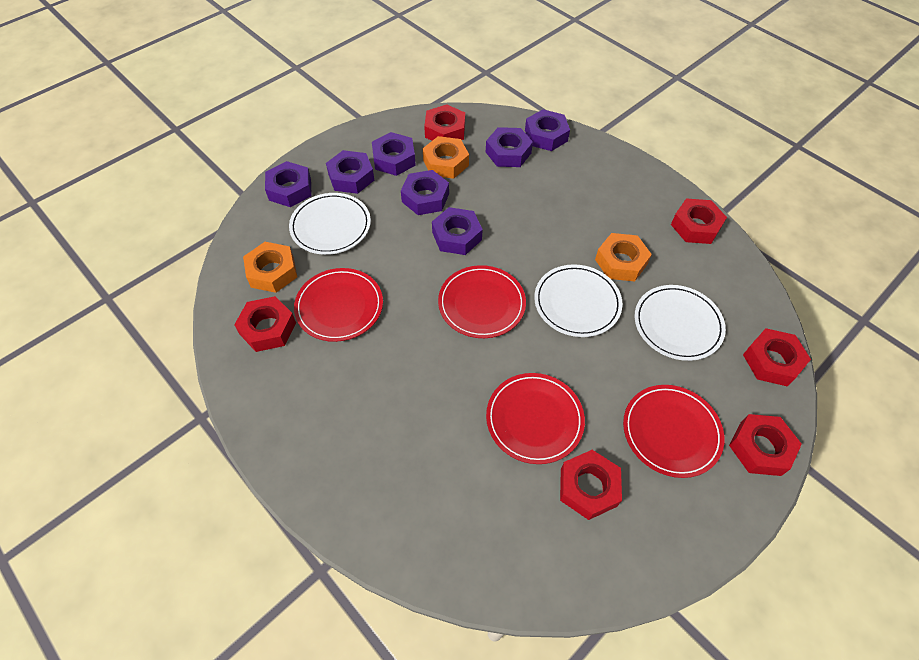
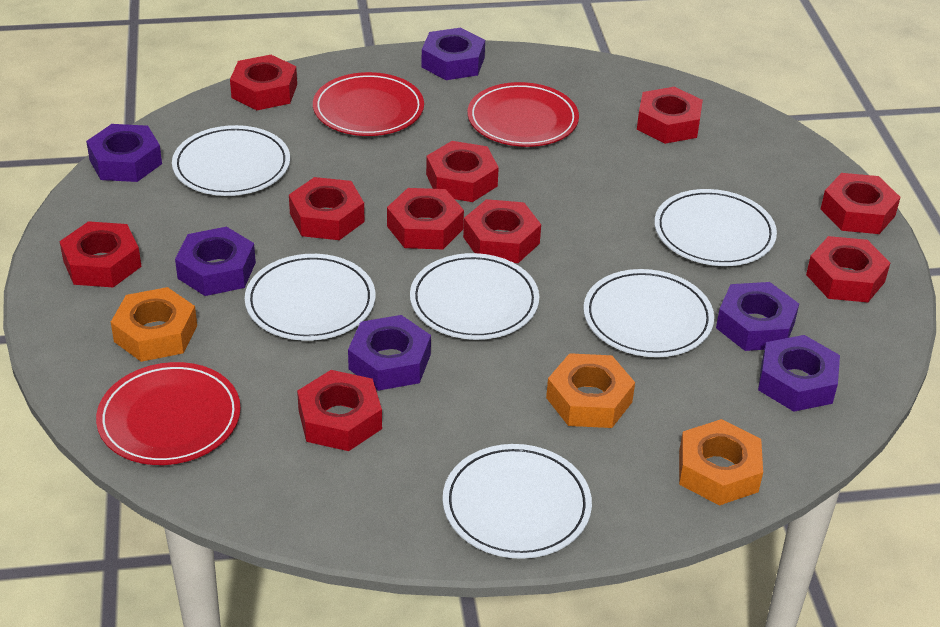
purple nut: 7 -> 6
red nut: 6 -> 10
red plate: 4 -> 3
white plate: 3 -> 6

